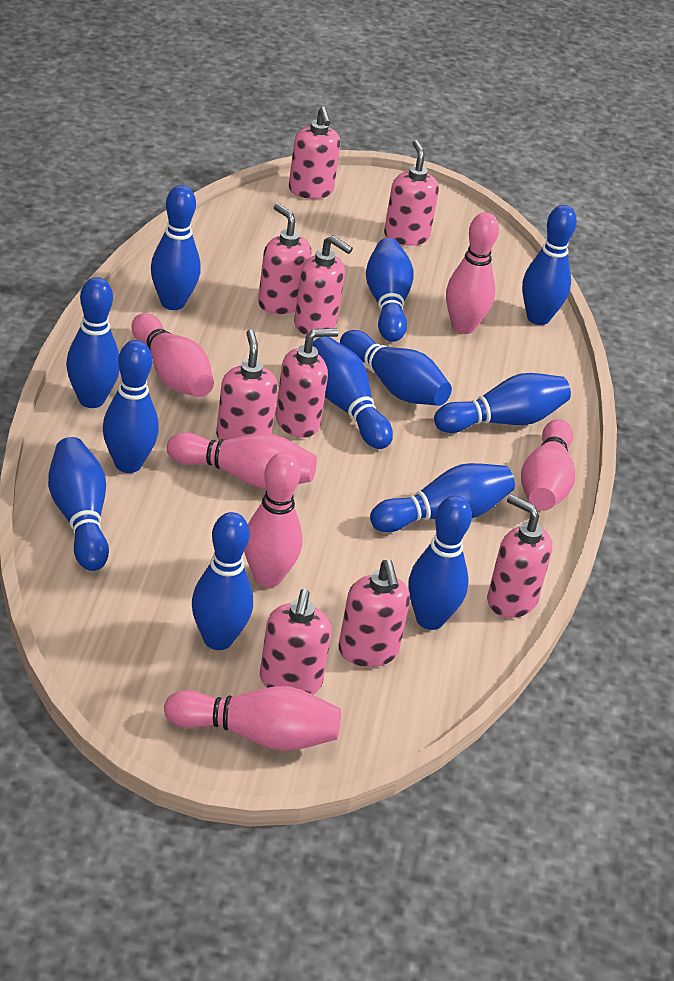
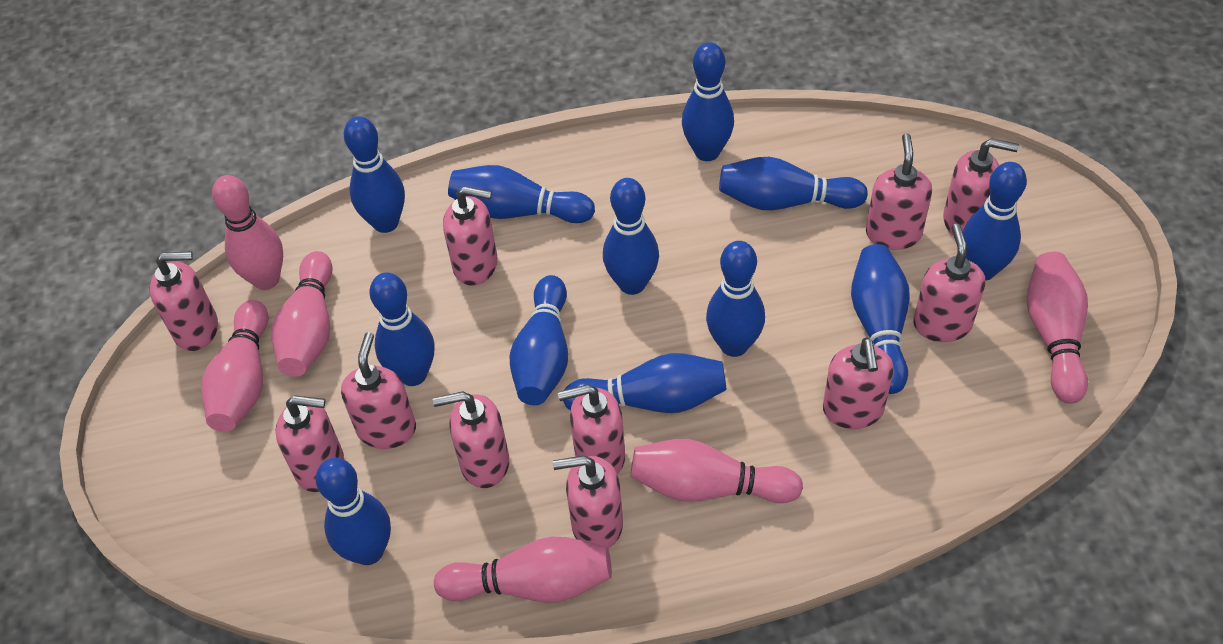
pink soap dispenser: 9 -> 11

